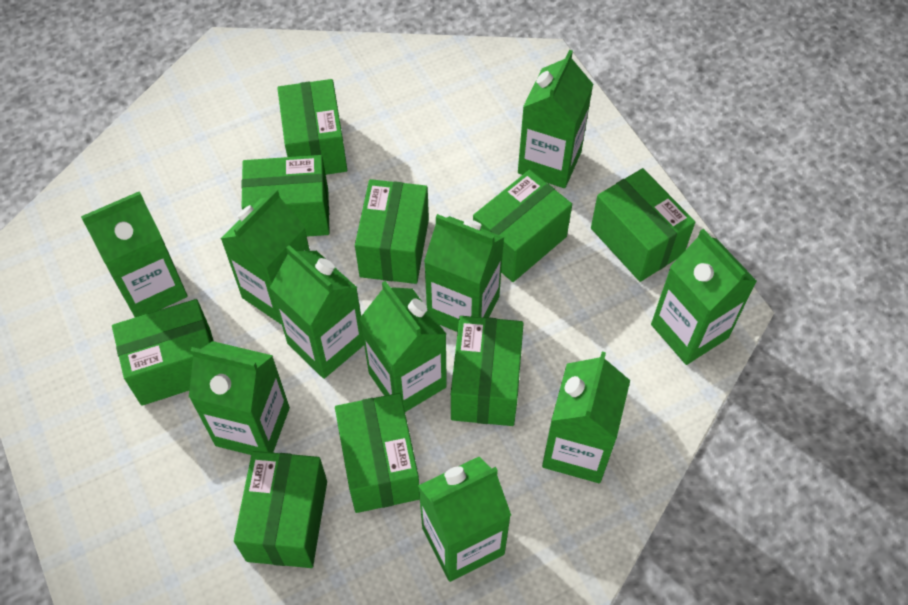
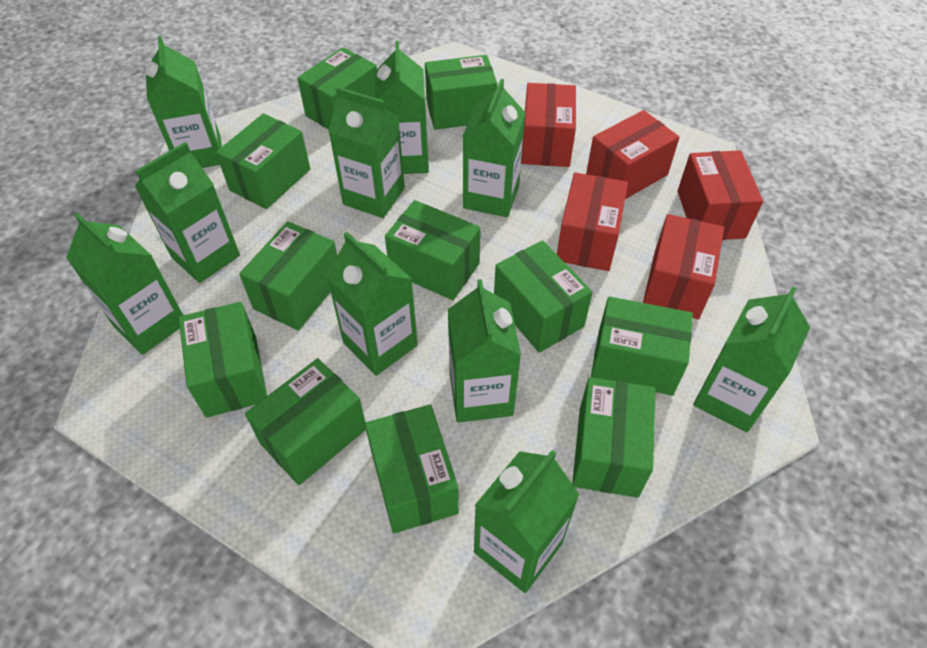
green box: 9 -> 11
red box: 0 -> 5

